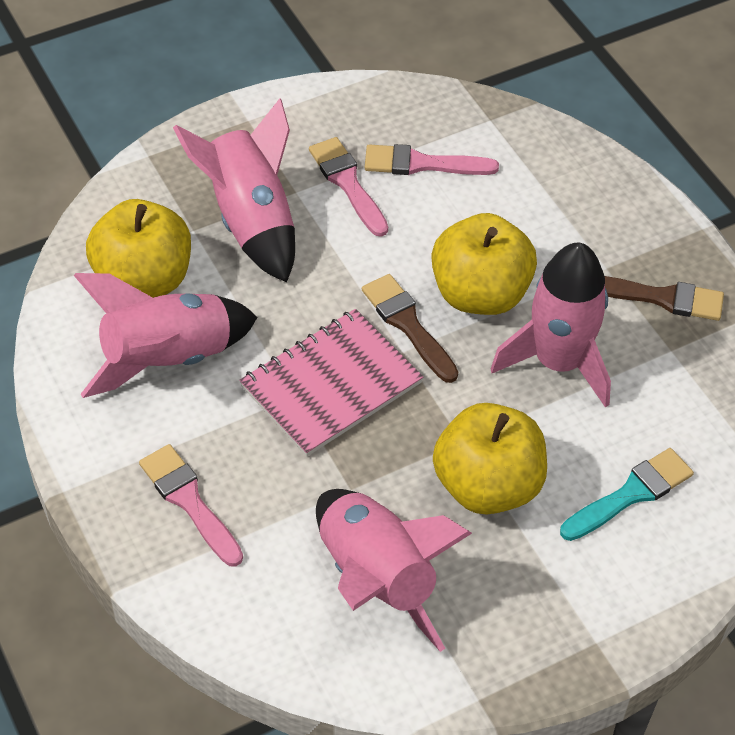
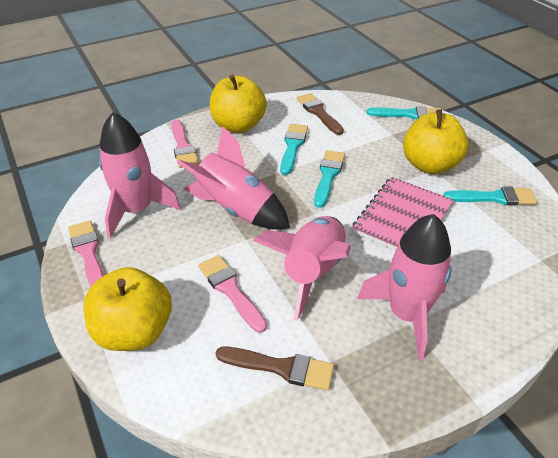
turquoise brush: 1 -> 4

